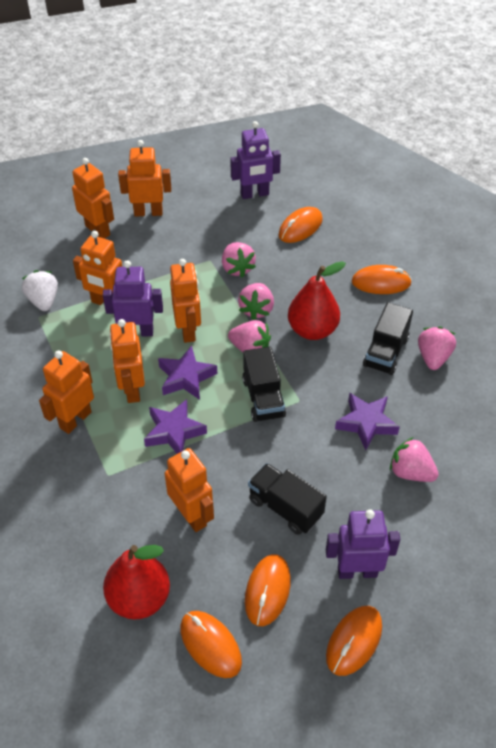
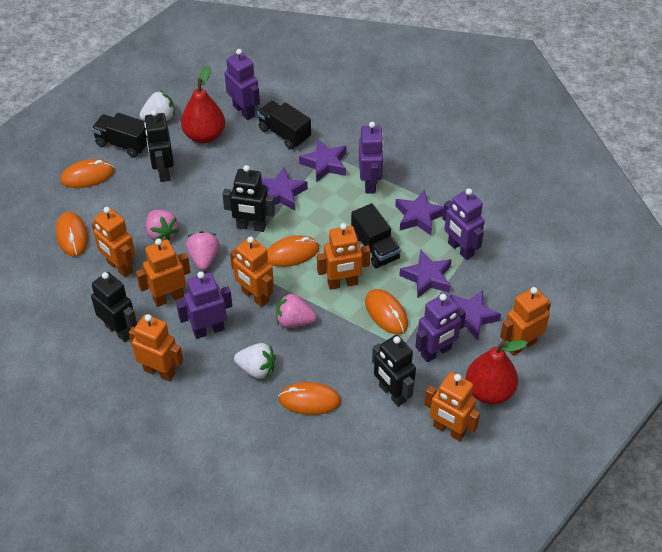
black robot: 0 -> 4
pink strawberry: 5 -> 3
purple robot: 3 -> 5
purple star: 3 -> 5
white strawberry: 1 -> 2

